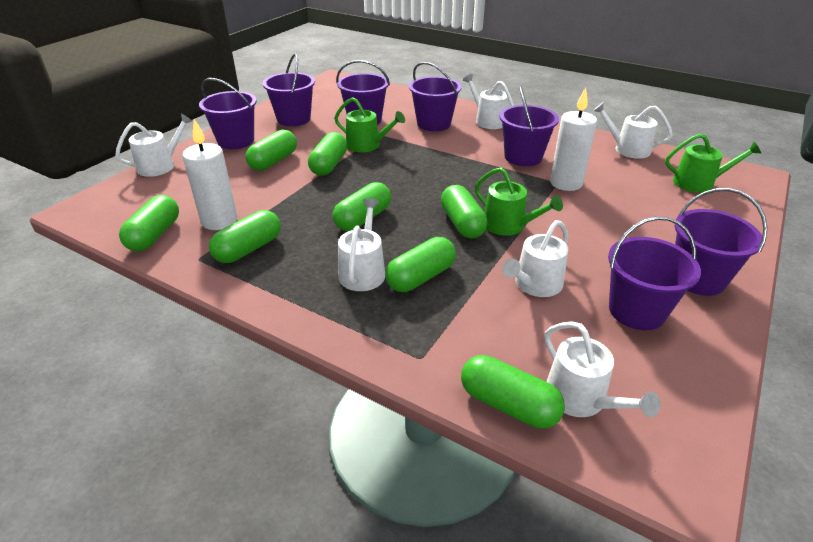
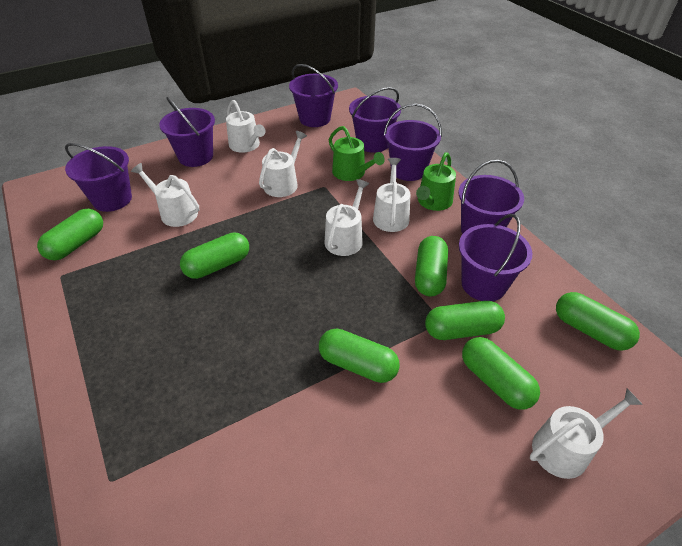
green capsule: 8 -> 7
green watering can: 3 -> 2
white candle: 2 -> 0

